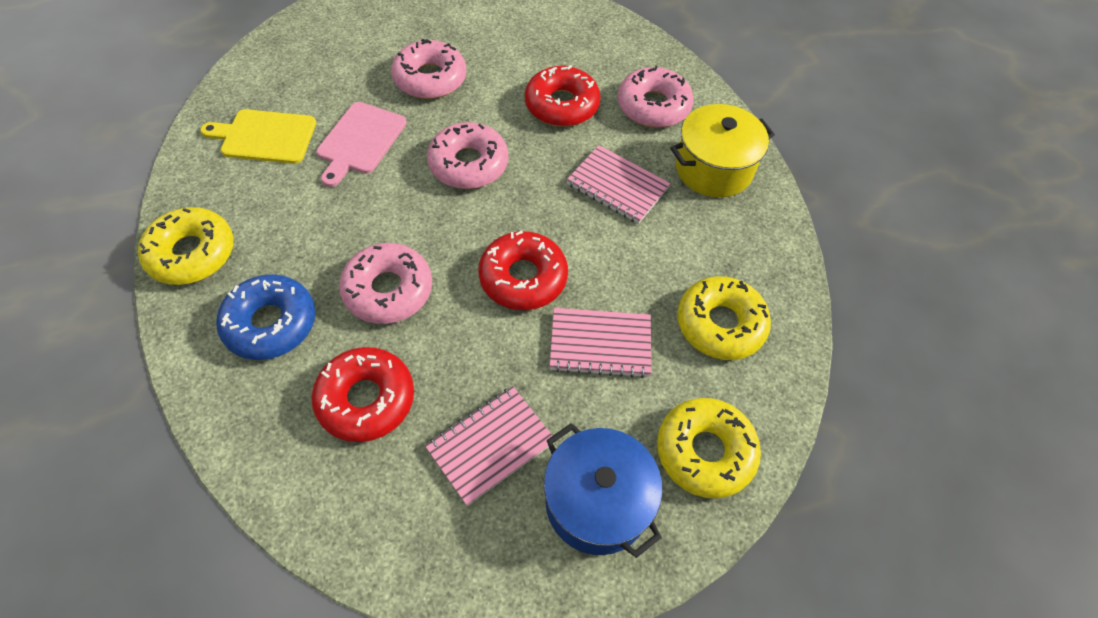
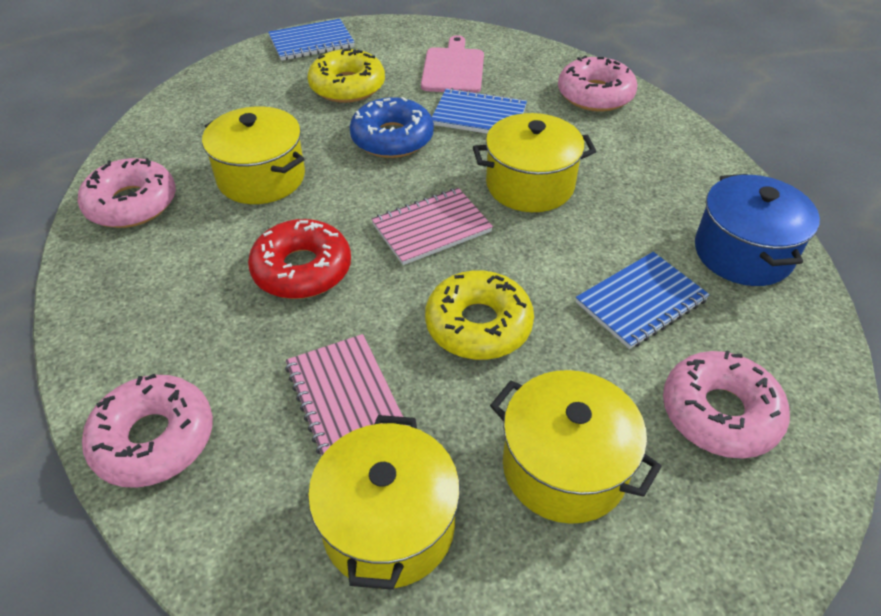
blue notebook: 0 -> 3
pink notebook: 3 -> 2
red donut: 3 -> 1
yellow cutting board: 1 -> 0
yellow donut: 3 -> 2
yellow pot: 1 -> 4

